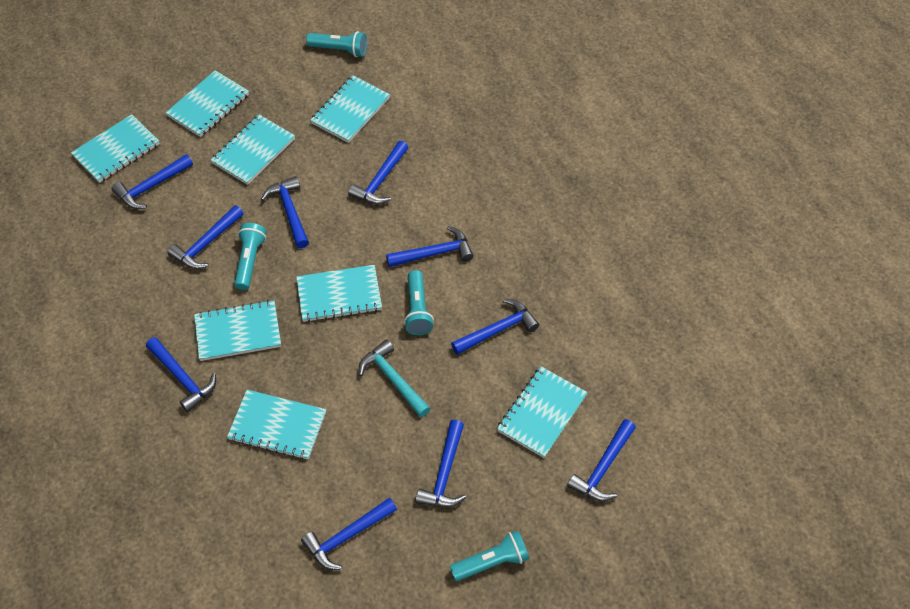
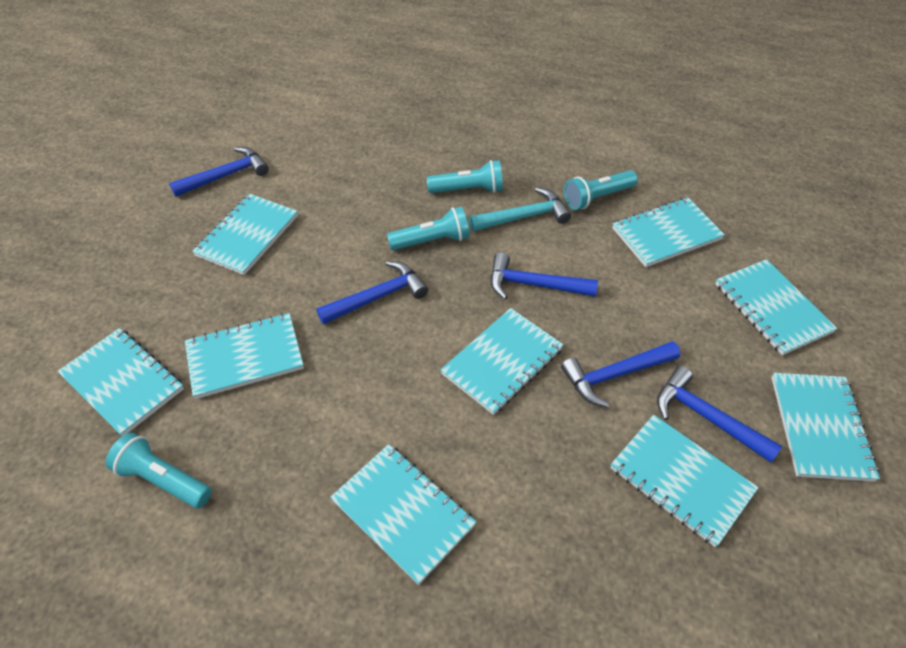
blue hammer: 10 -> 5
turquoise notebook: 8 -> 9

